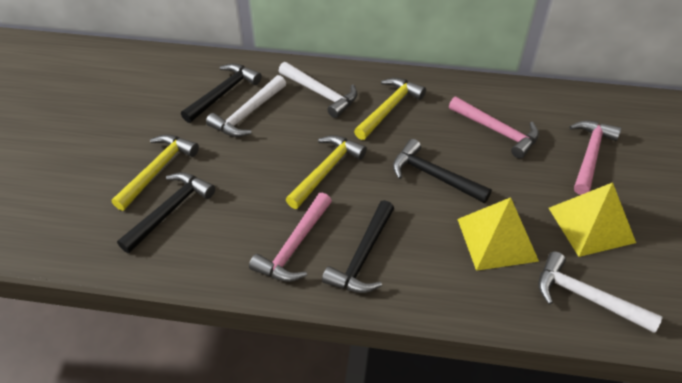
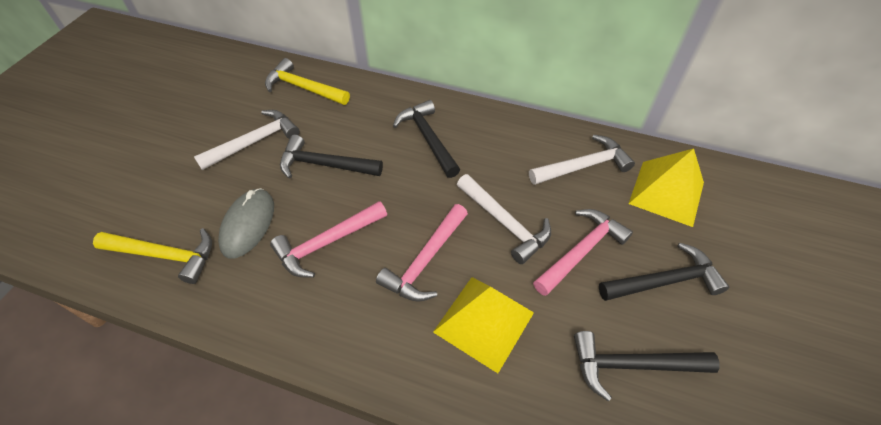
grey mouse: 0 -> 1
yellow hammer: 3 -> 2

